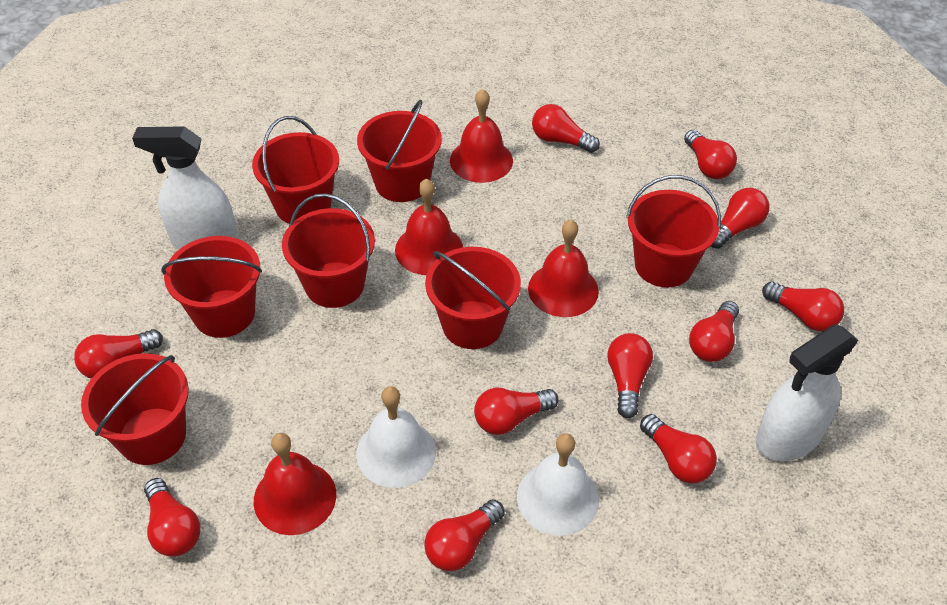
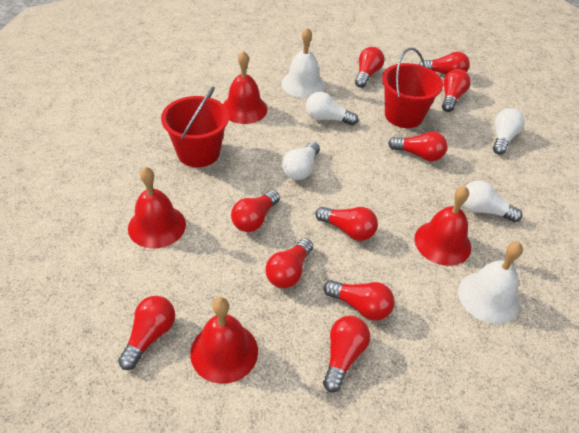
red bucket: 7 -> 2
red light bulb: 11 -> 10
white light bulb: 0 -> 4
white spray bottle: 2 -> 0

